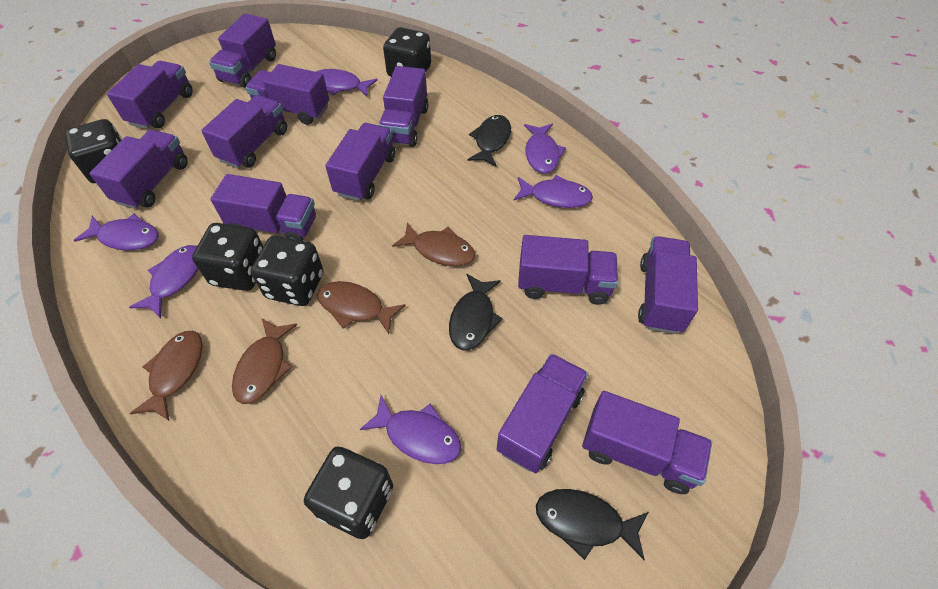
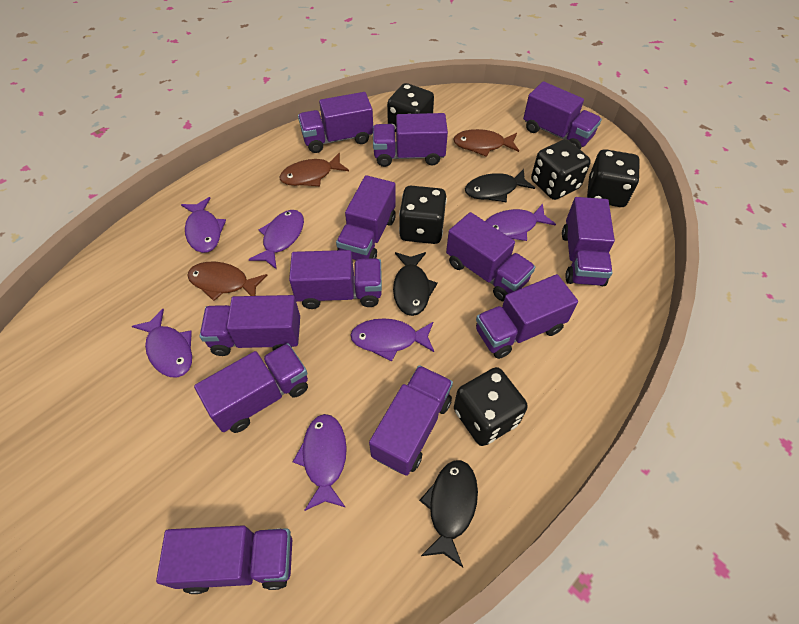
brown fish: 4 -> 3

